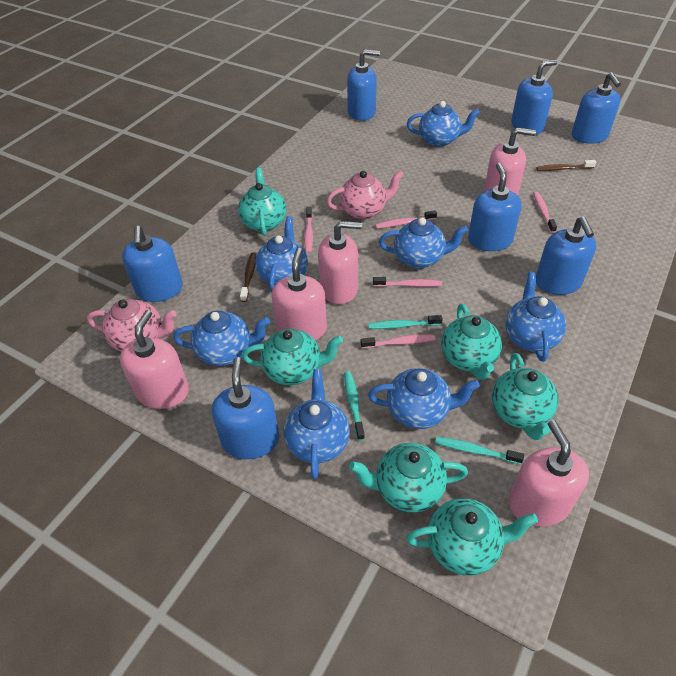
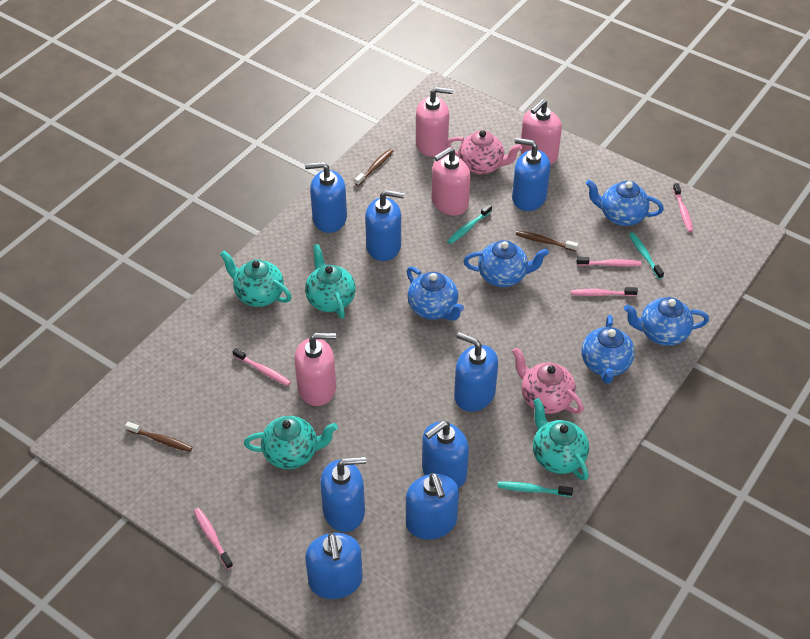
blue soap dispenser: 7 -> 8
blue teapot: 7 -> 5
brown toothbrush: 2 -> 3
pink soap dispenser: 5 -> 4
turquoise teapot: 6 -> 4

